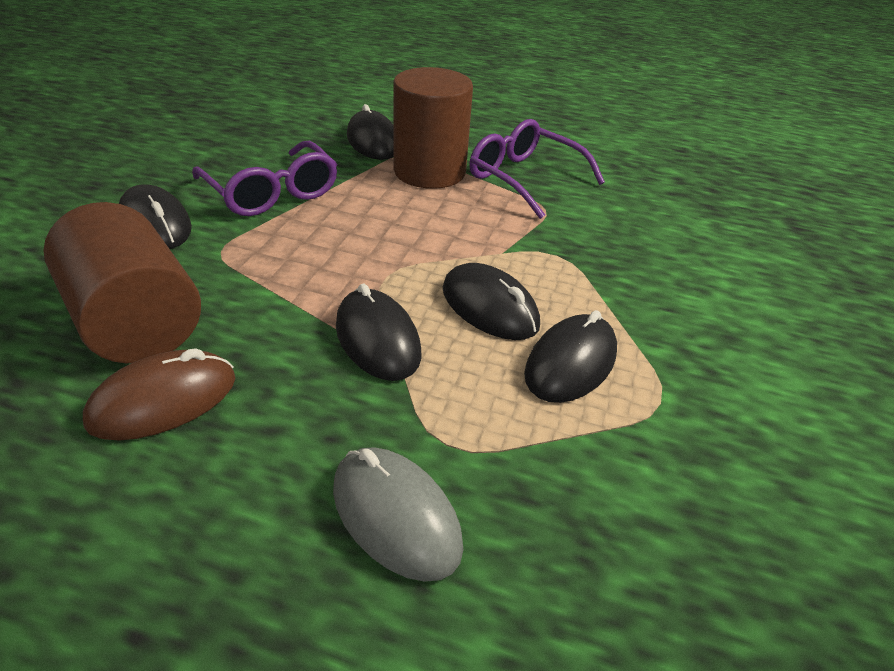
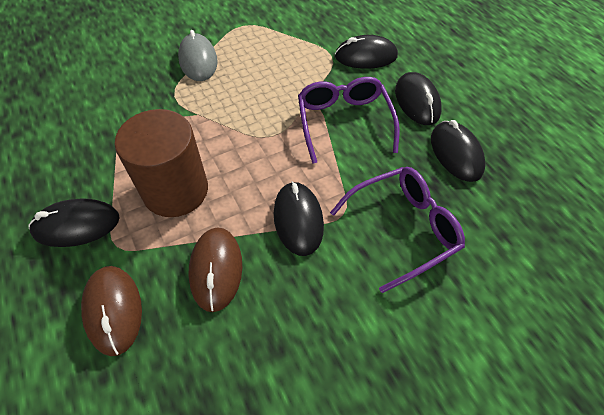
brown cylinder: 2 -> 1
brown mouse: 1 -> 2

